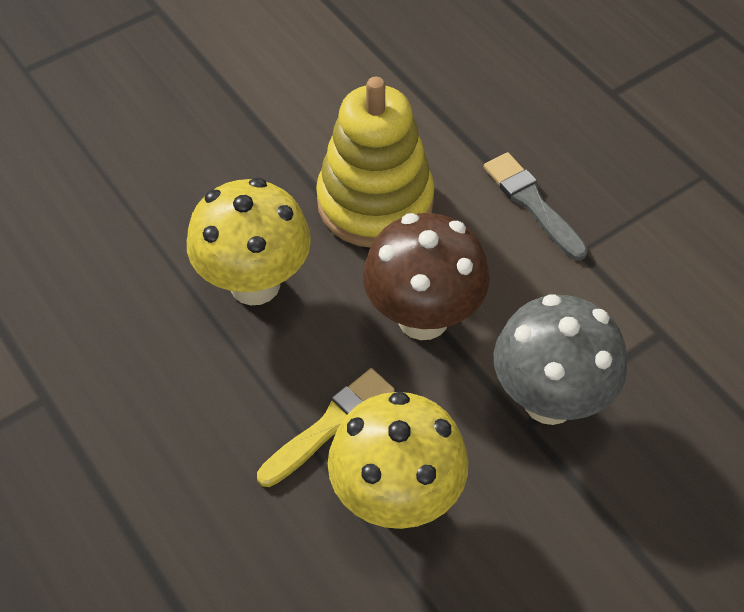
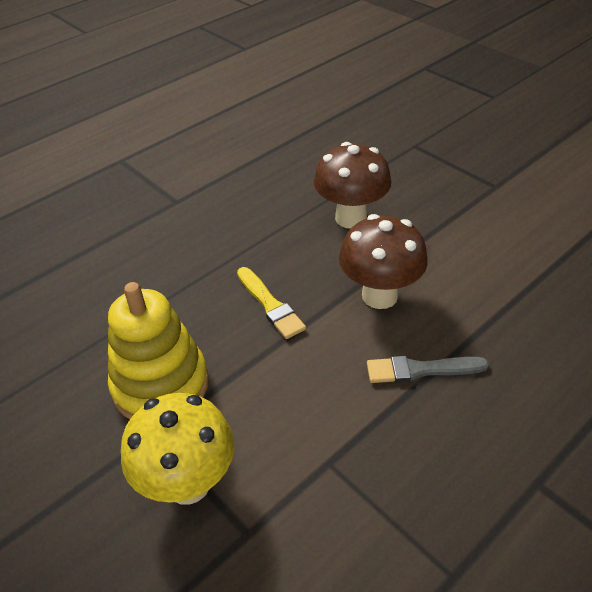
brown mushroom: 1 -> 2
grey mushroom: 1 -> 0
yellow mushroom: 2 -> 1

